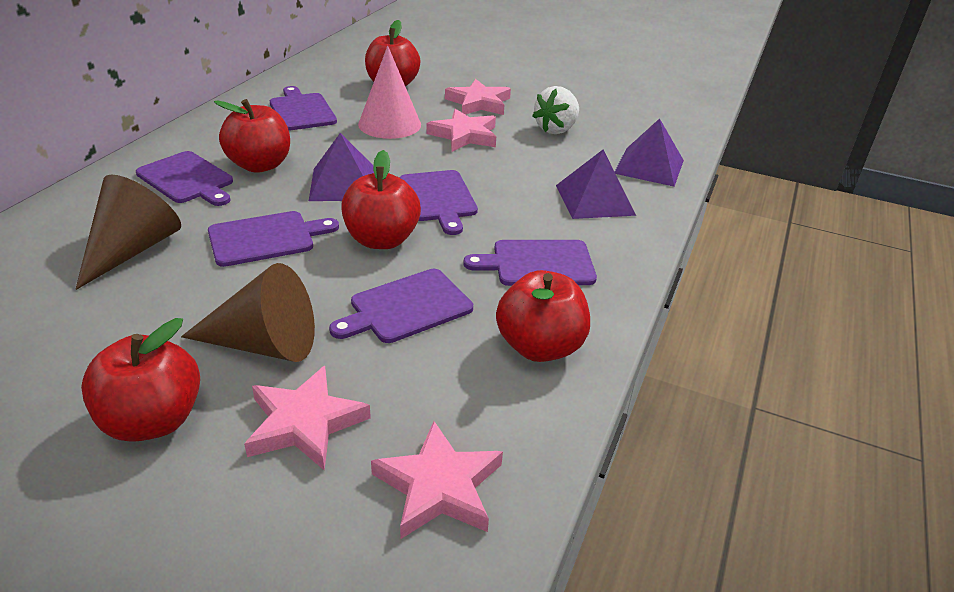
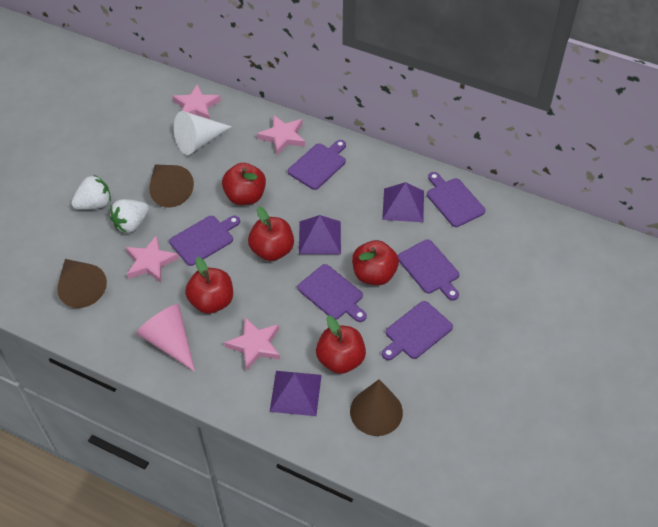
brown cone: 2 -> 3
white cone: 0 -> 1
white strawberry: 1 -> 2

